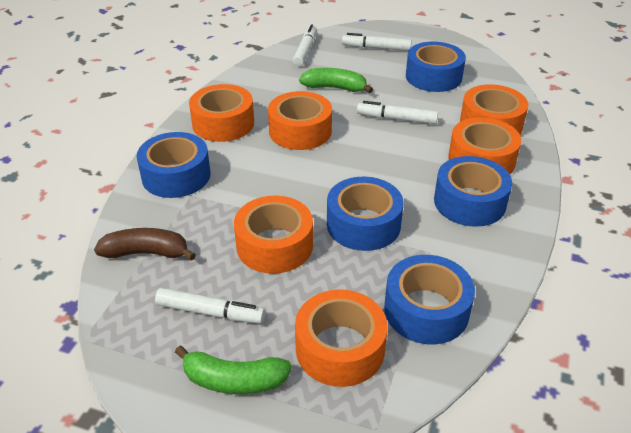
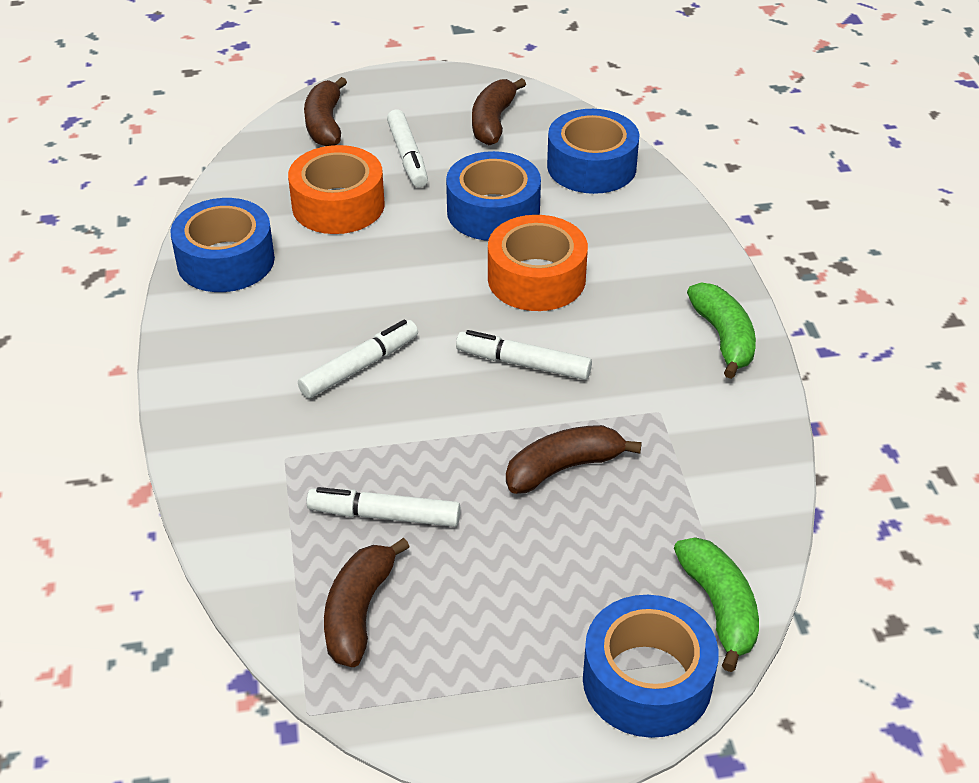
blue tape: 5 -> 4
brown banana: 1 -> 4
orange tape: 6 -> 2

